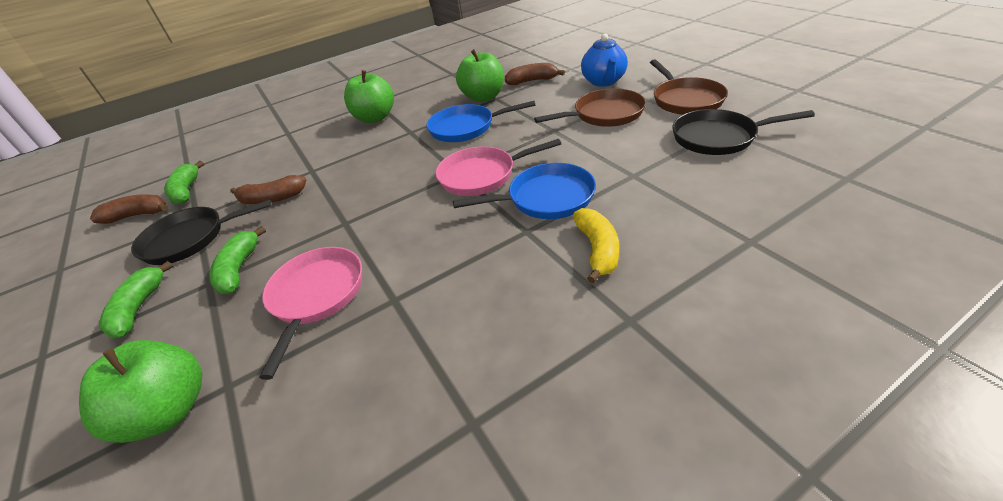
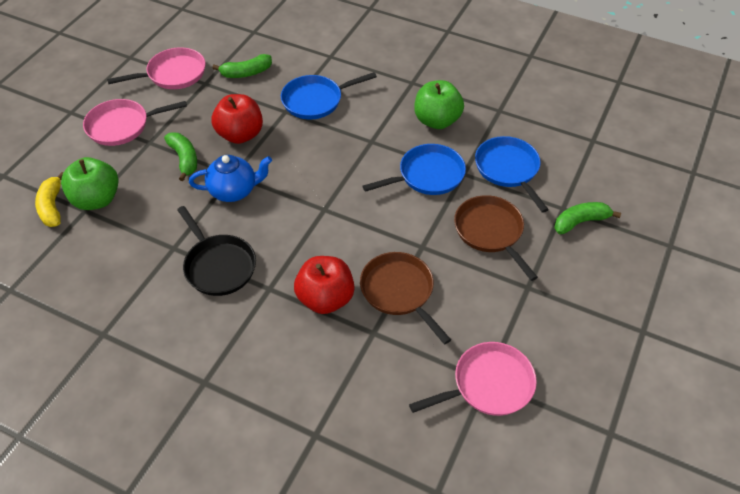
black pan: 2 -> 1
blue pan: 2 -> 3
brown banana: 3 -> 0
green apple: 3 -> 2
pink pan: 2 -> 3
red apple: 0 -> 2

